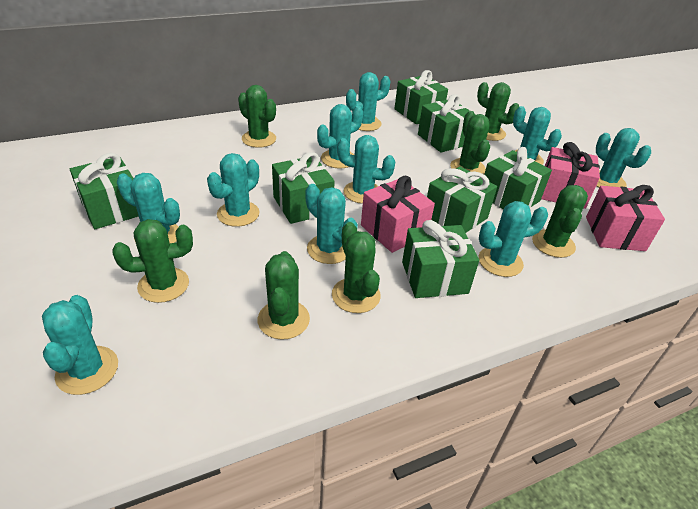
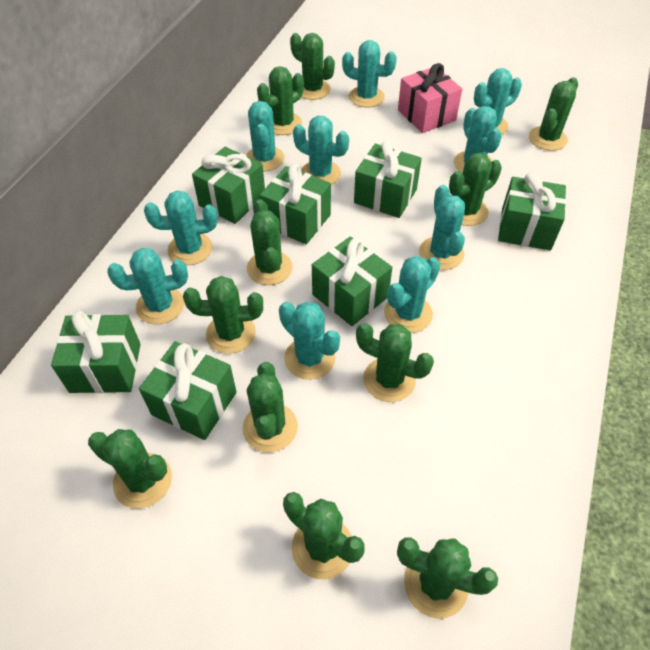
green cactus: 7 -> 11
pink gift: 3 -> 1

